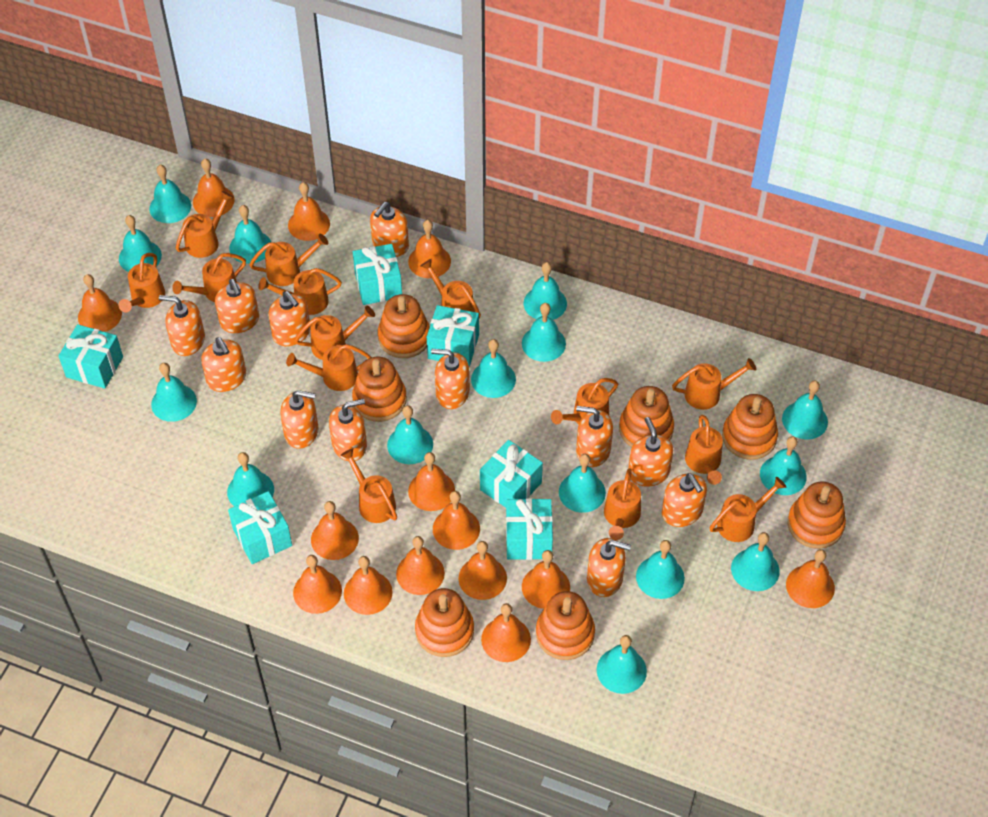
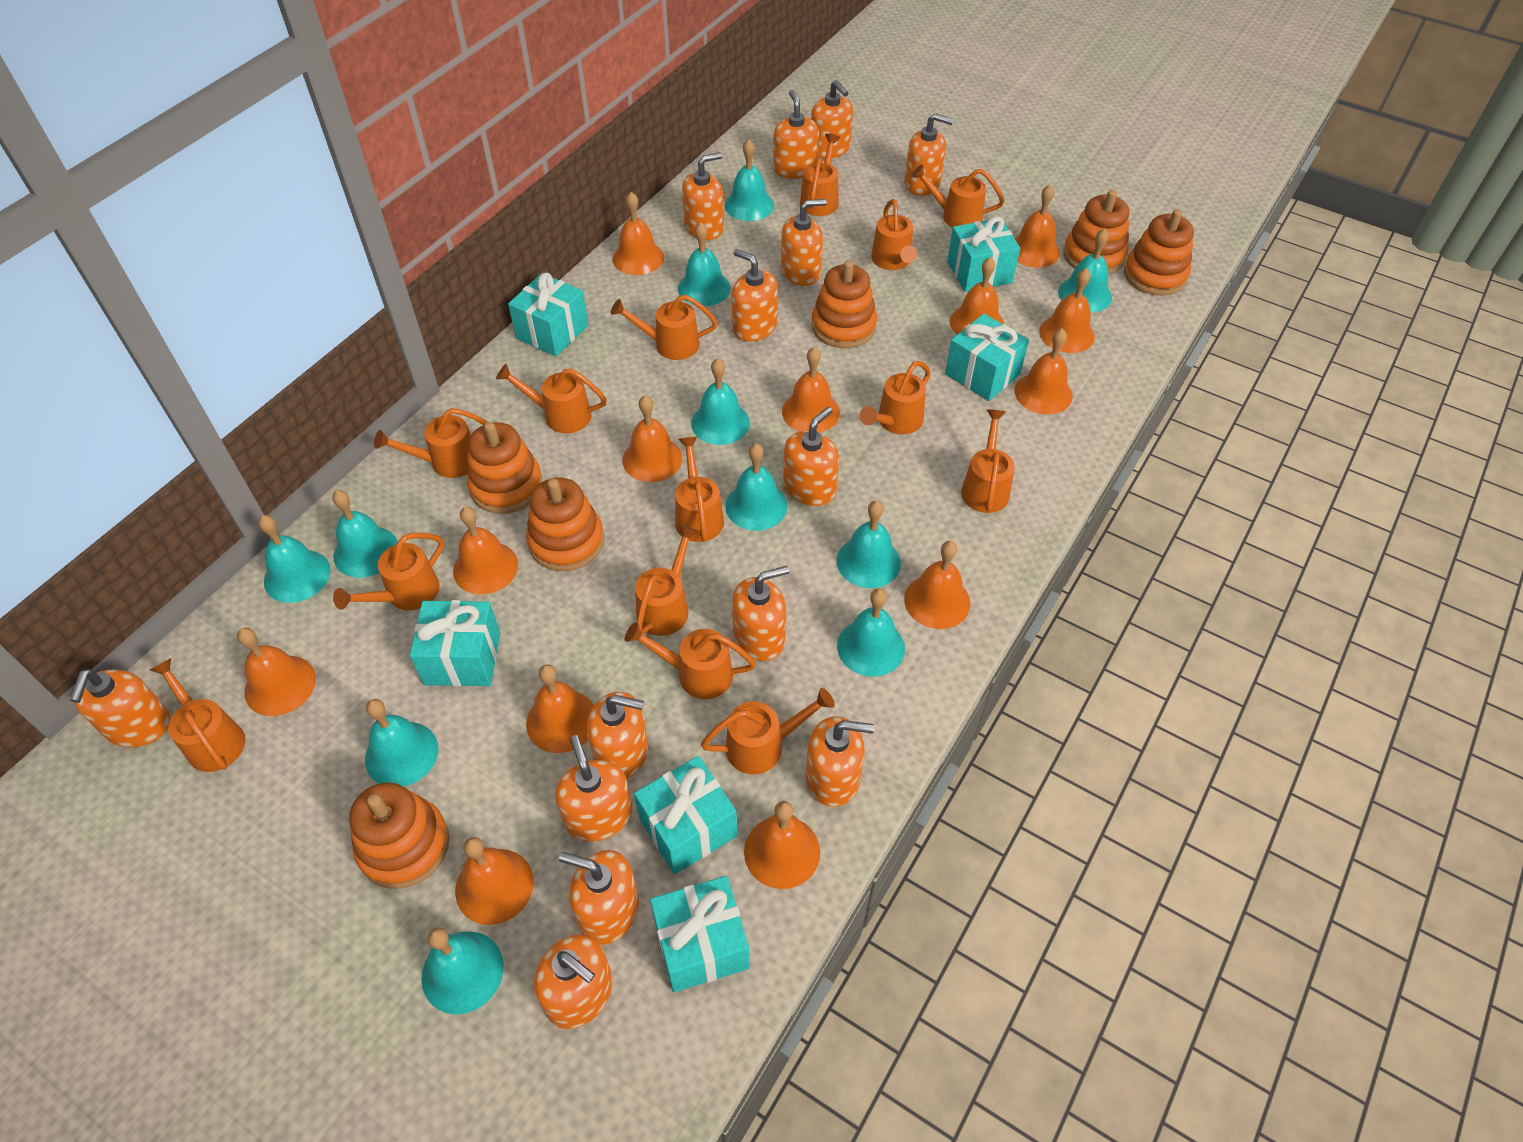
orange bell: 14 -> 13
orange soap dispenser: 12 -> 14
orange stacking toy: 7 -> 6
turquoise bell: 15 -> 11

